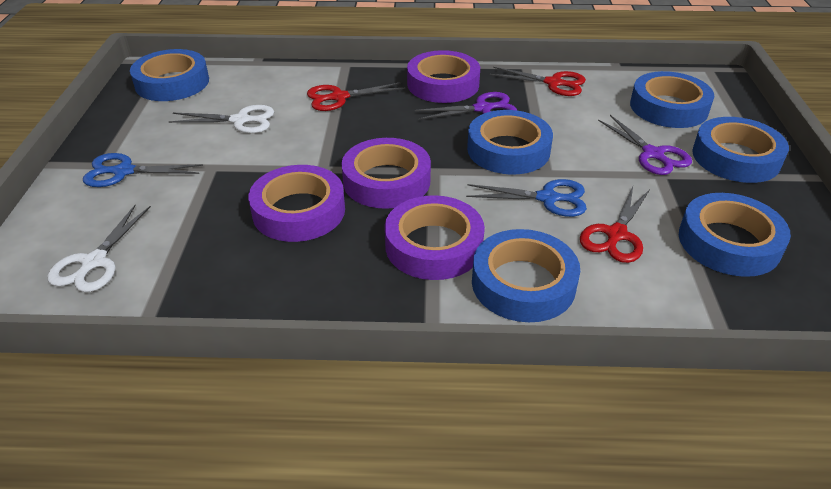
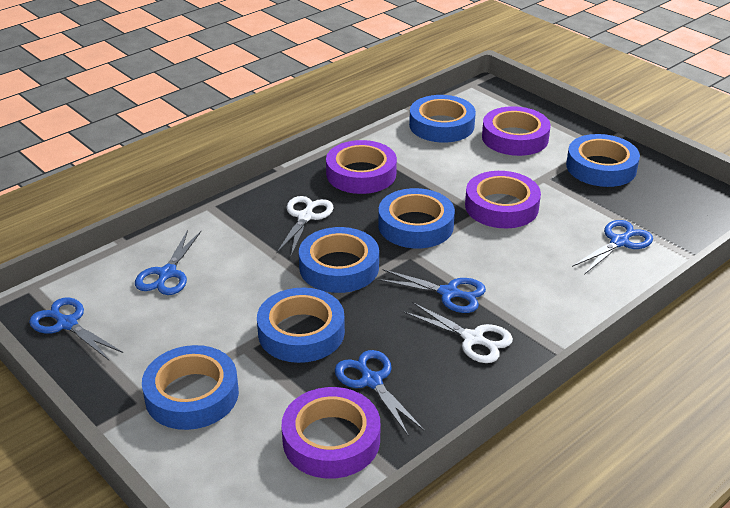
blue scissors: 2 -> 5
purple scissors: 2 -> 0
red scissors: 3 -> 0

